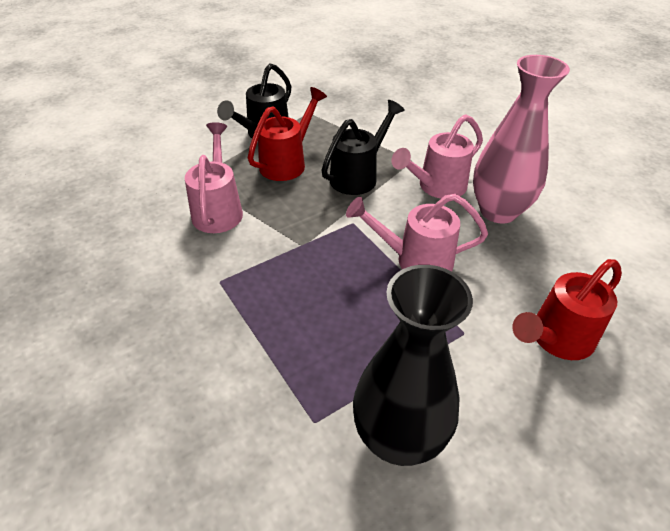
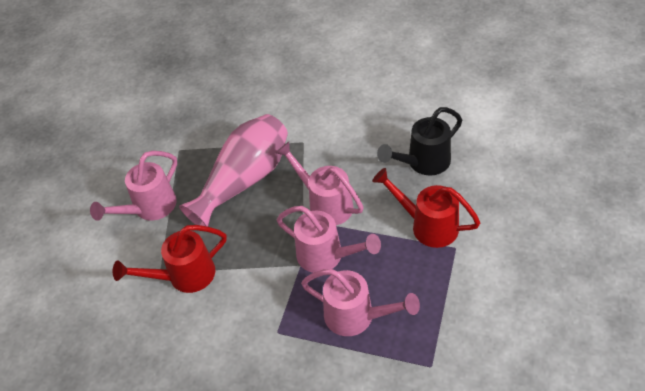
black vase: 1 -> 0
black watering can: 2 -> 1
pink watering can: 3 -> 4

